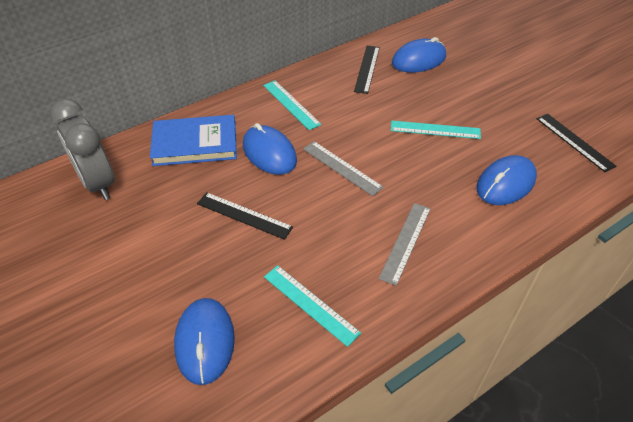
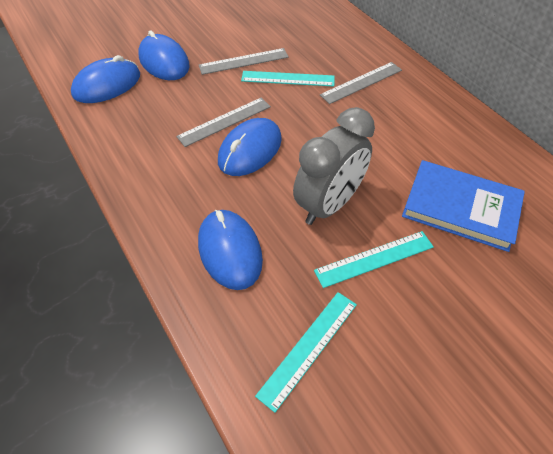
black ruler: 3 -> 0
grey ruler: 2 -> 3

